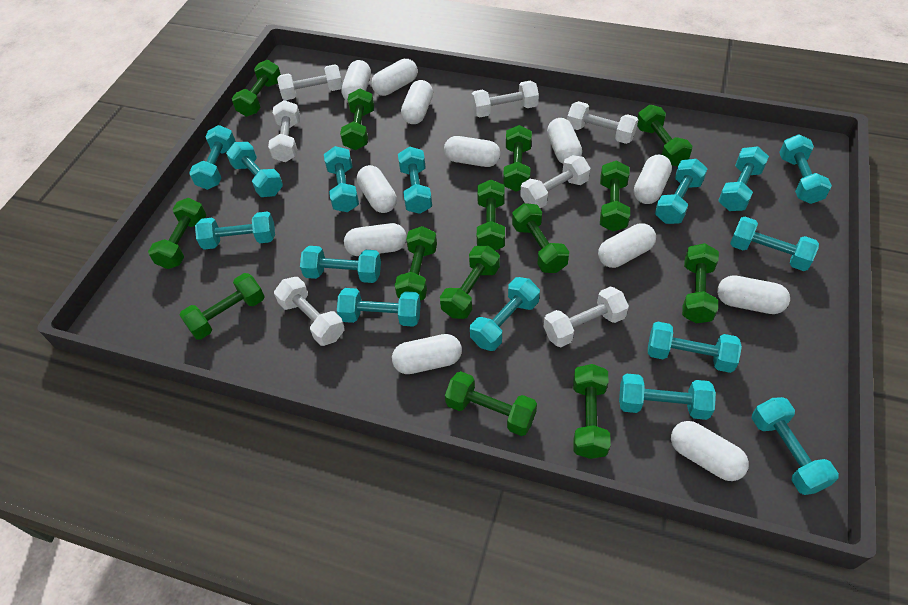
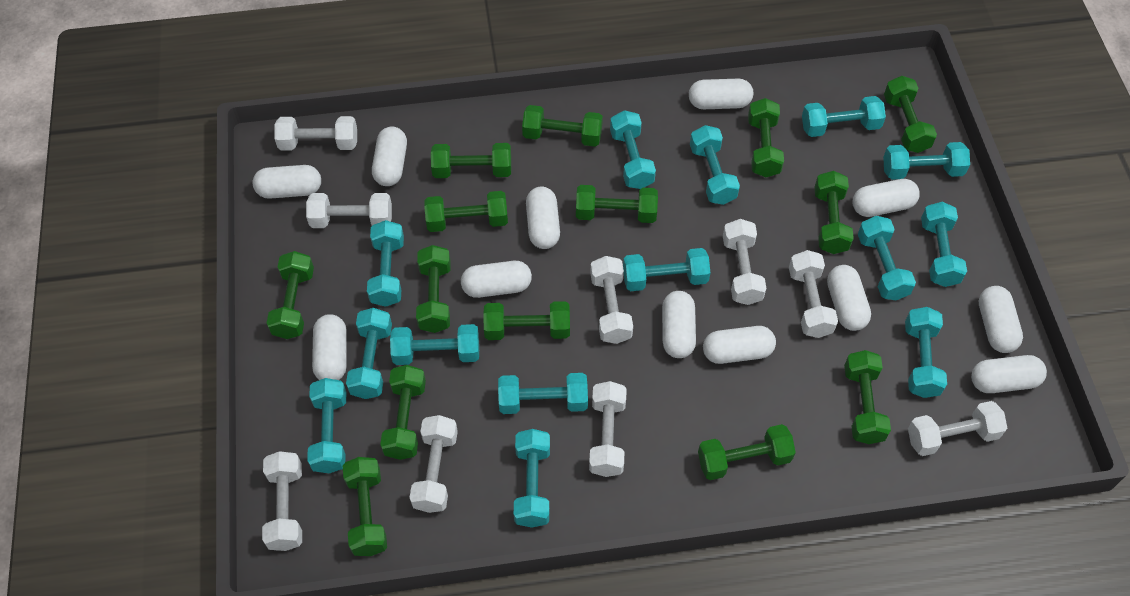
turquoise dumbbell: 15 -> 14
white dumbbell: 7 -> 9

